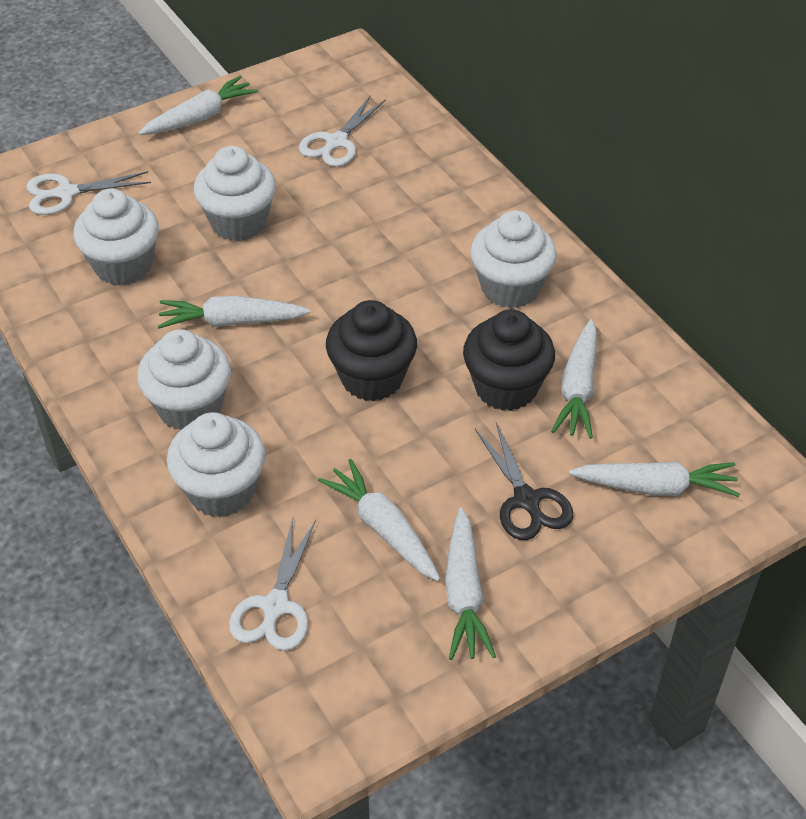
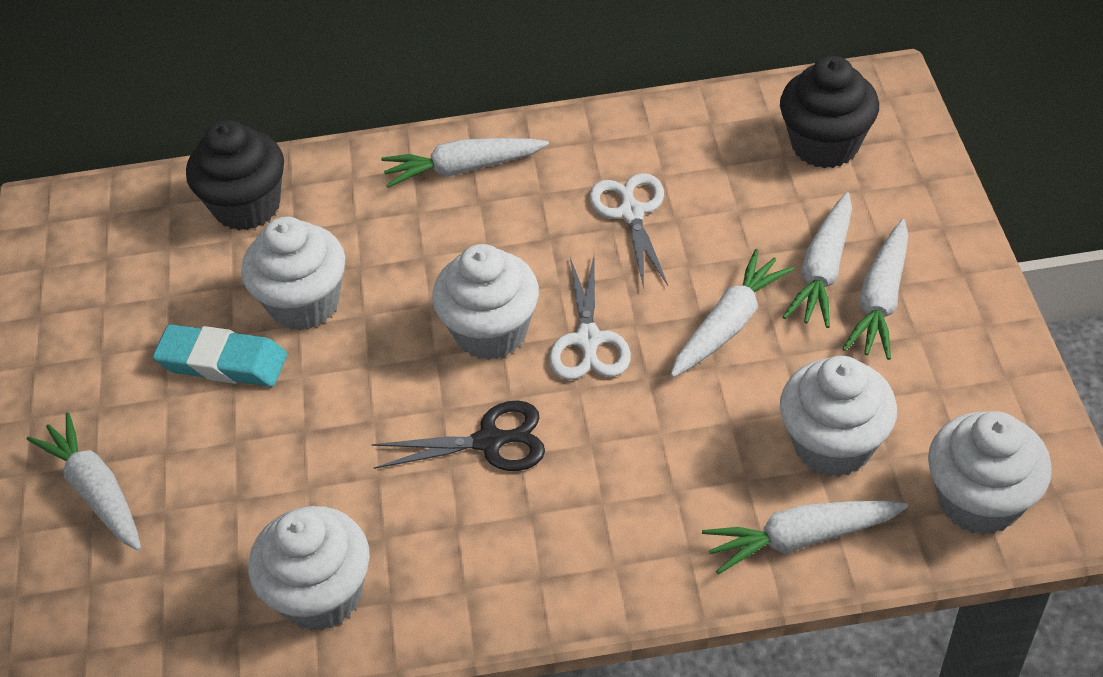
turquoise eraser: 0 -> 1
white scissors: 3 -> 2

